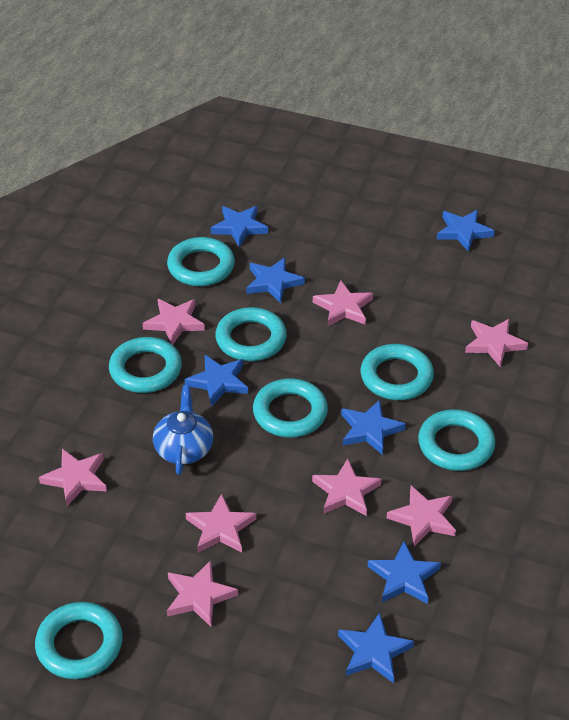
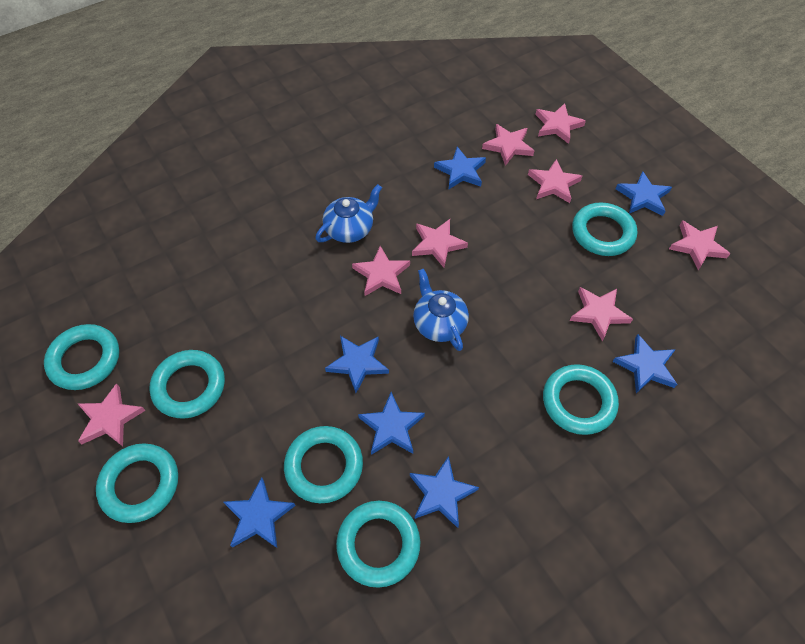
blue teapot: 1 -> 2

